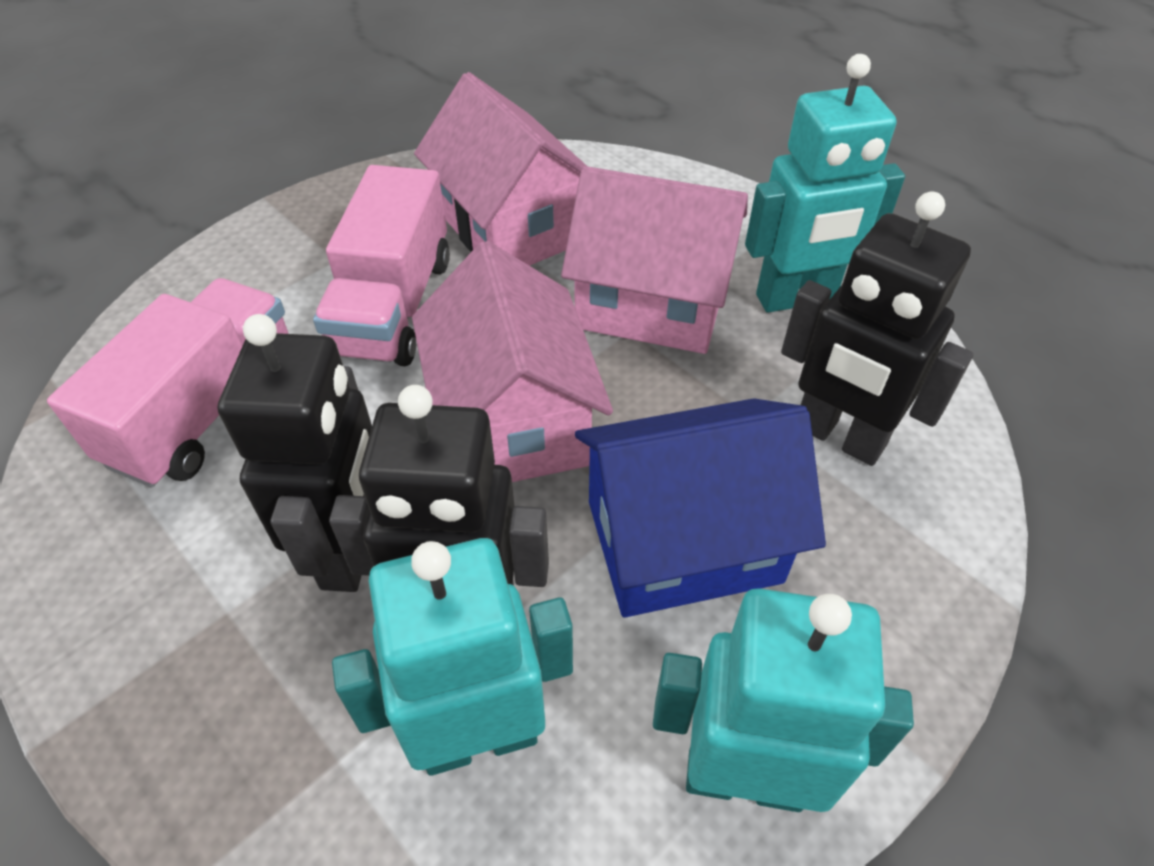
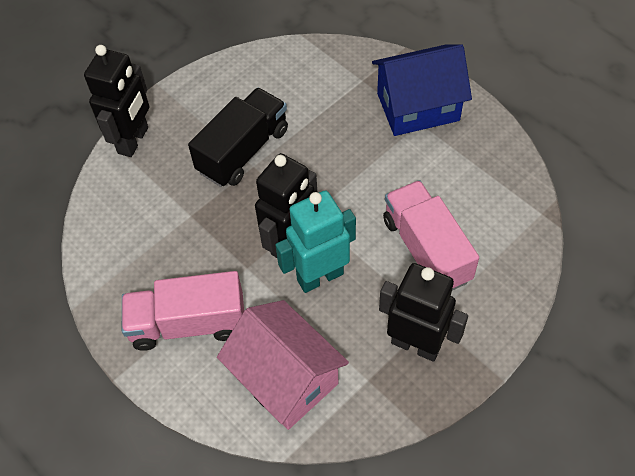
black truck: 0 -> 1
pink house: 3 -> 1
turquoise robot: 3 -> 1

